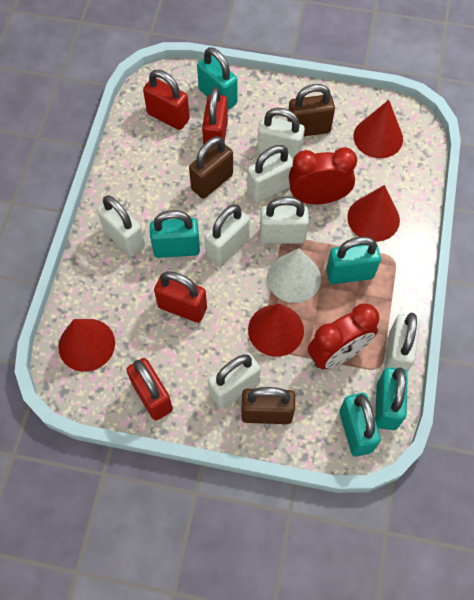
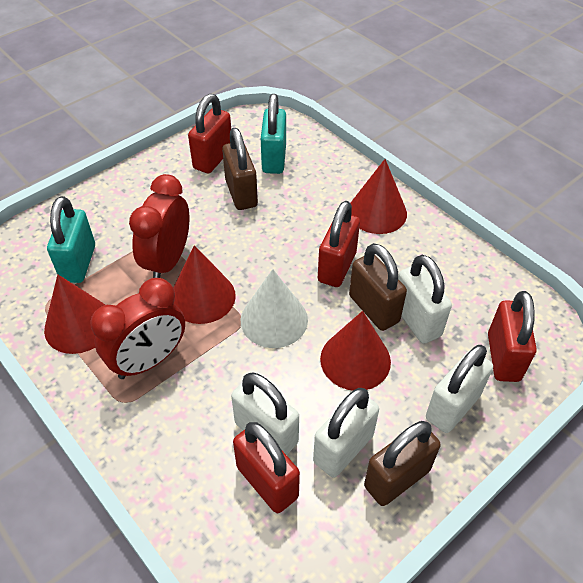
turquoise padlock: 5 -> 2
white padlock: 7 -> 4

